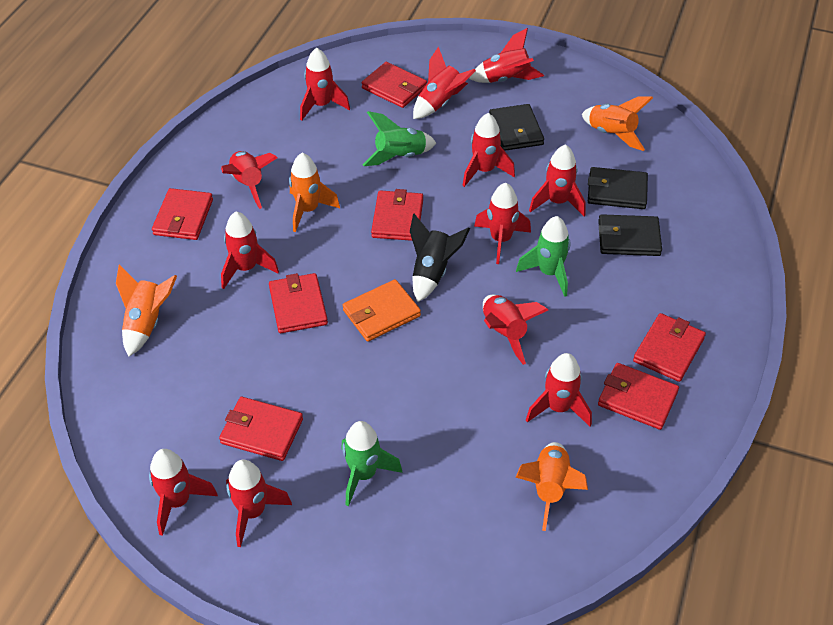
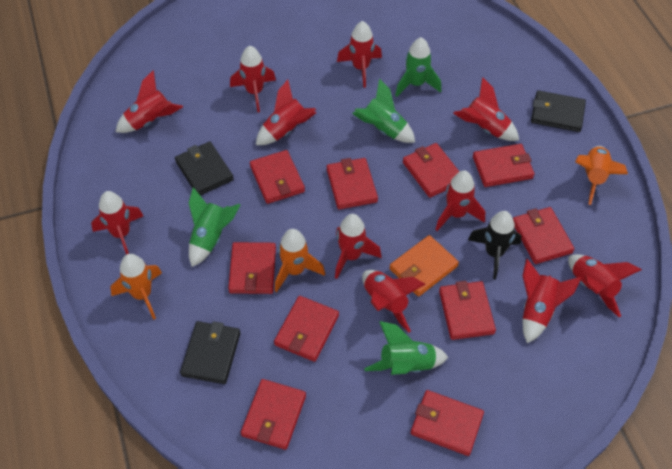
green rocket: 3 -> 4
orange rocket: 4 -> 3
red rocket: 12 -> 11
red wallet: 7 -> 10

